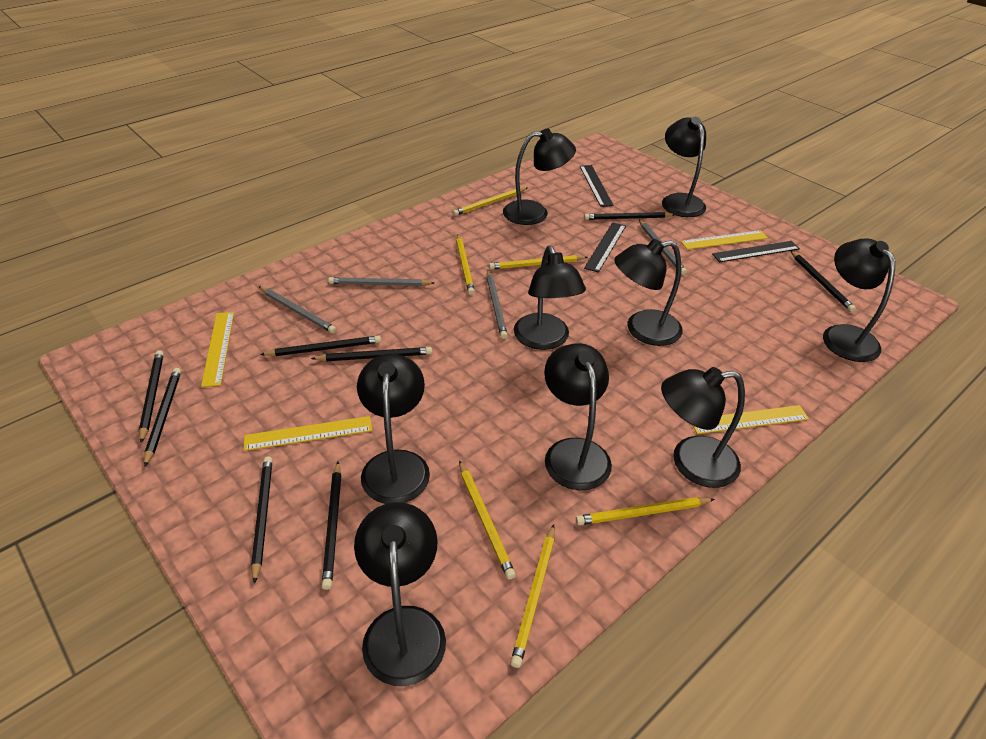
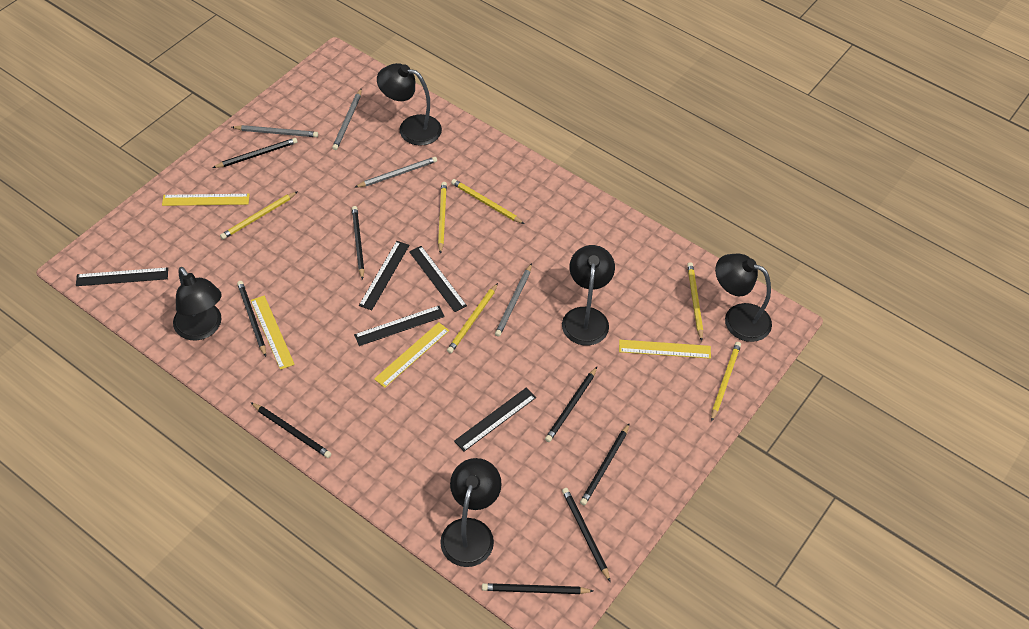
black lamp: 9 -> 5
black ruler: 3 -> 5

